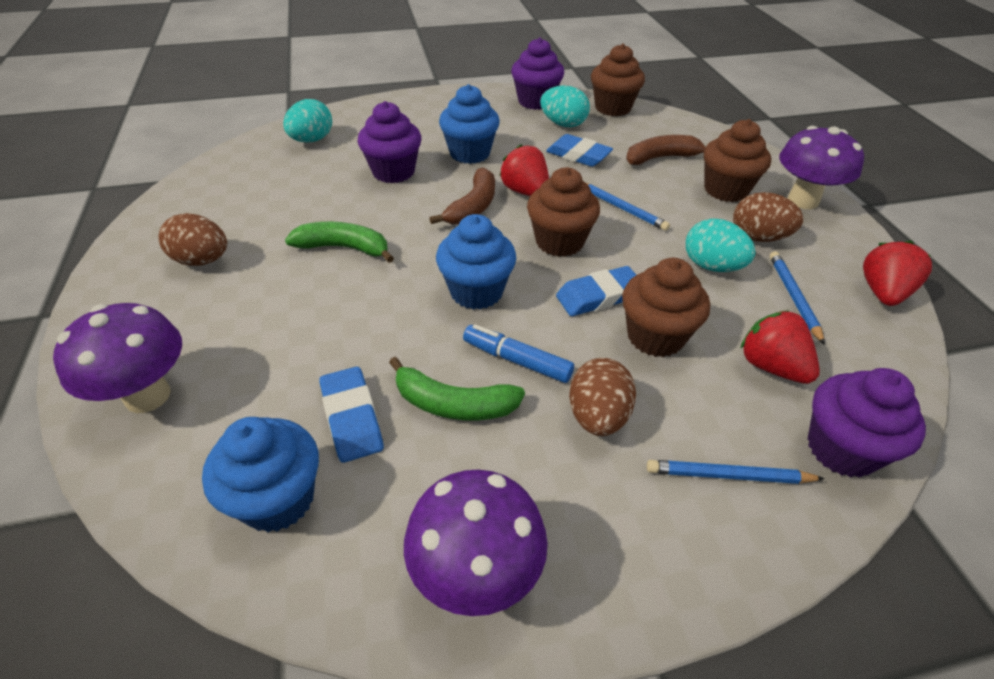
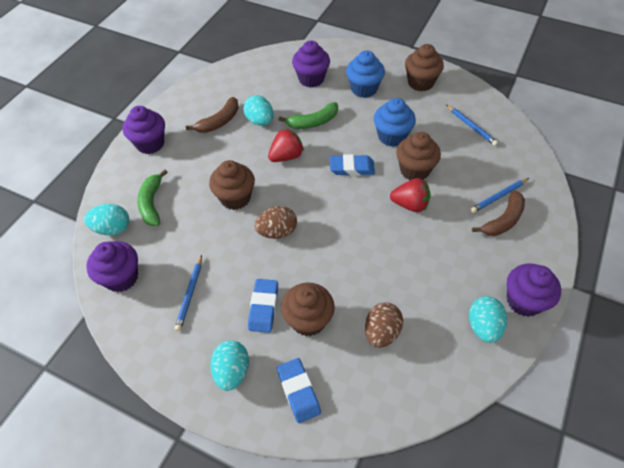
blue cupcake: 3 -> 2
blue marker: 1 -> 0
brown egg: 3 -> 2
purple cupcake: 3 -> 4
purple mushroom: 3 -> 0
red strawberry: 3 -> 2
turquoise egg: 3 -> 4

